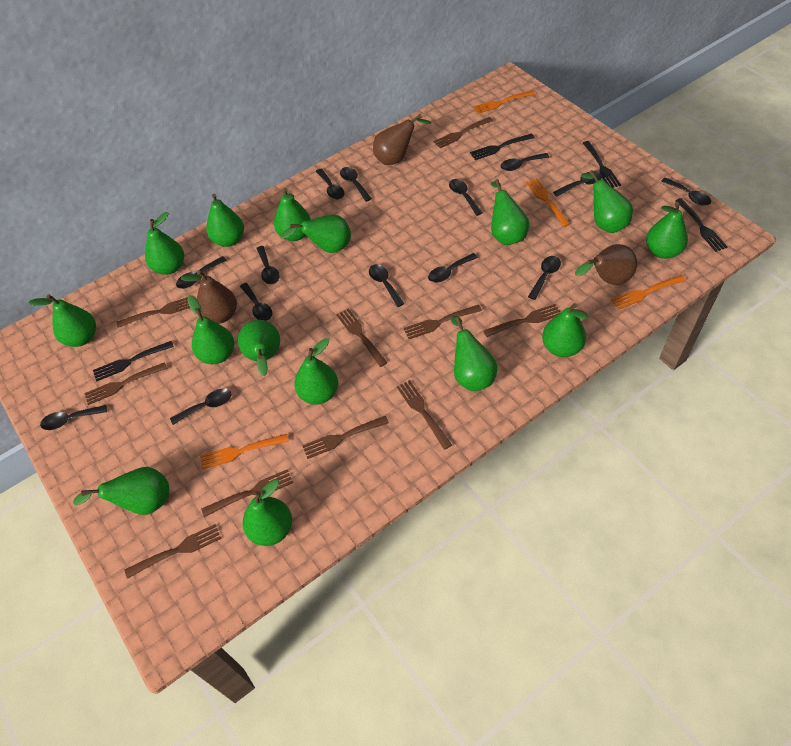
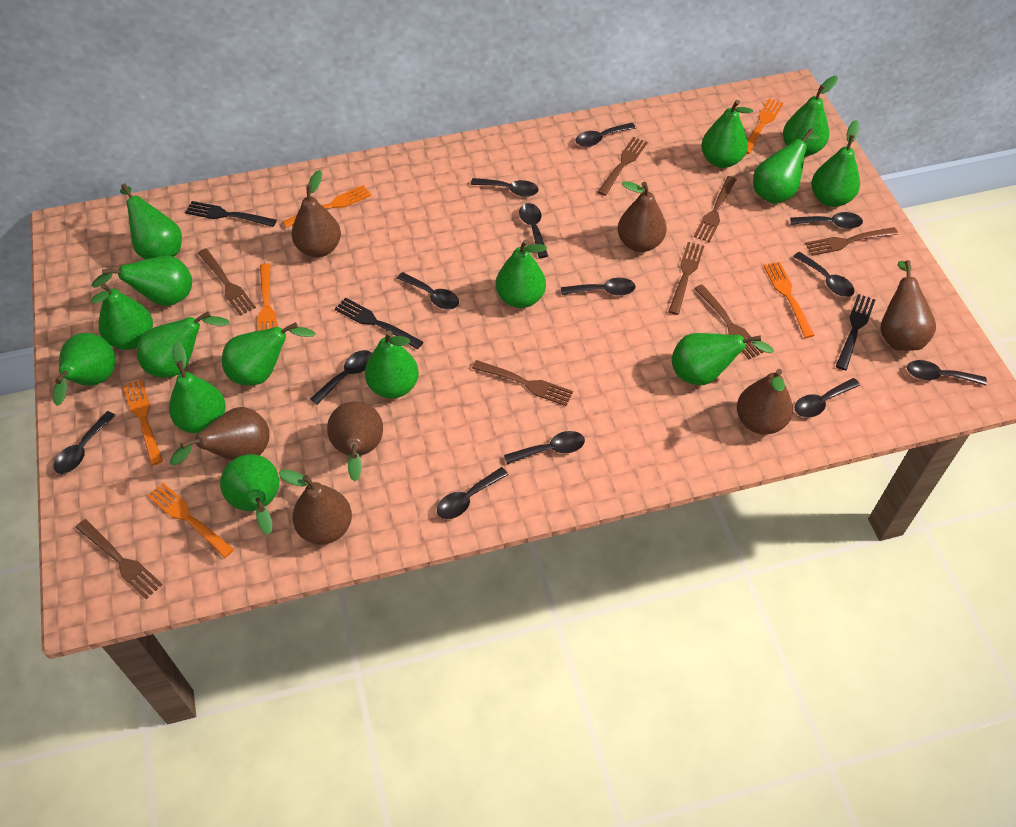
black fork: 4 -> 3
black spoon: 14 -> 13
brown fork: 10 -> 8
brown pear: 3 -> 7
orange fork: 4 -> 6

